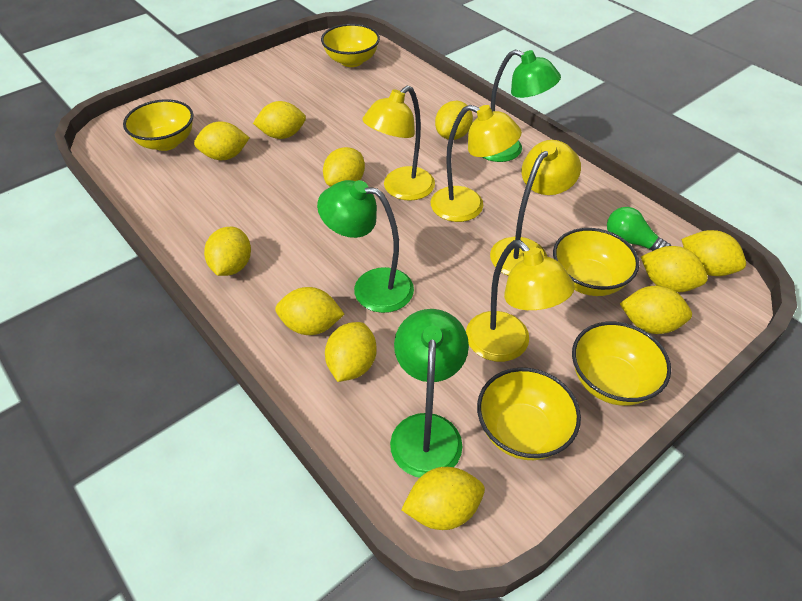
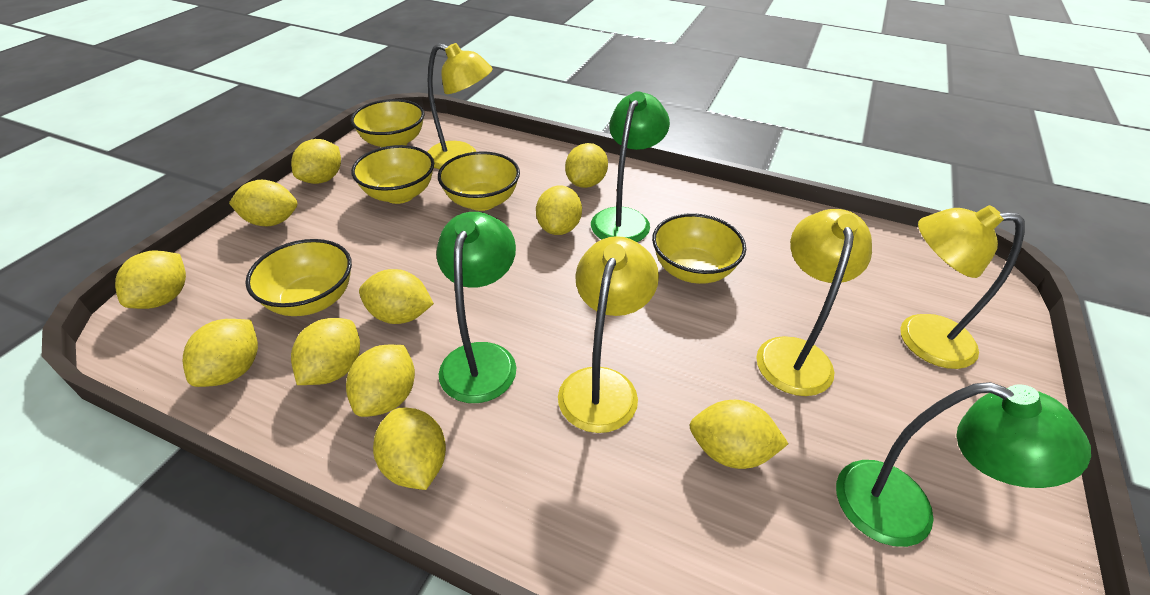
green light bulb: 1 -> 0

